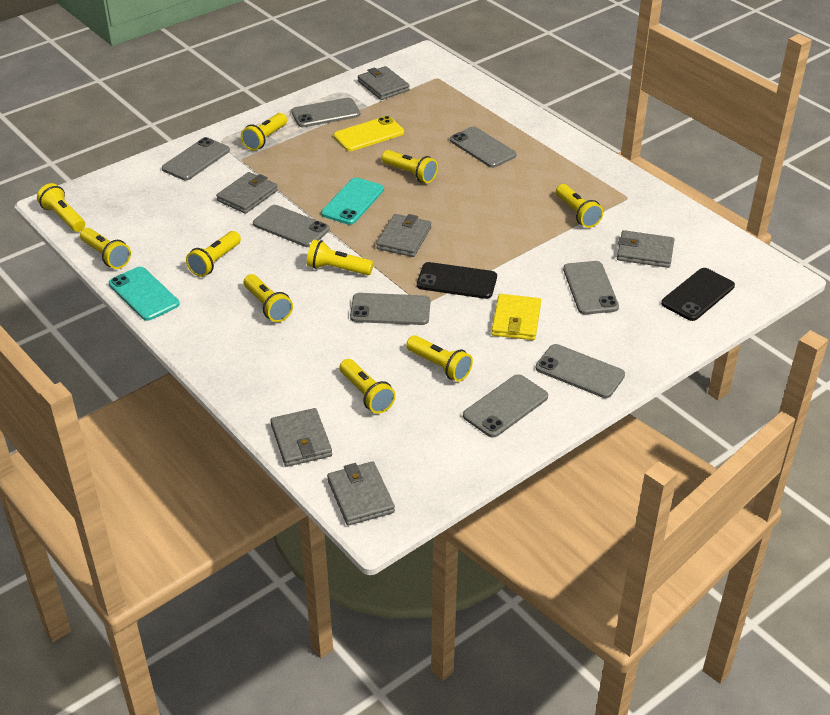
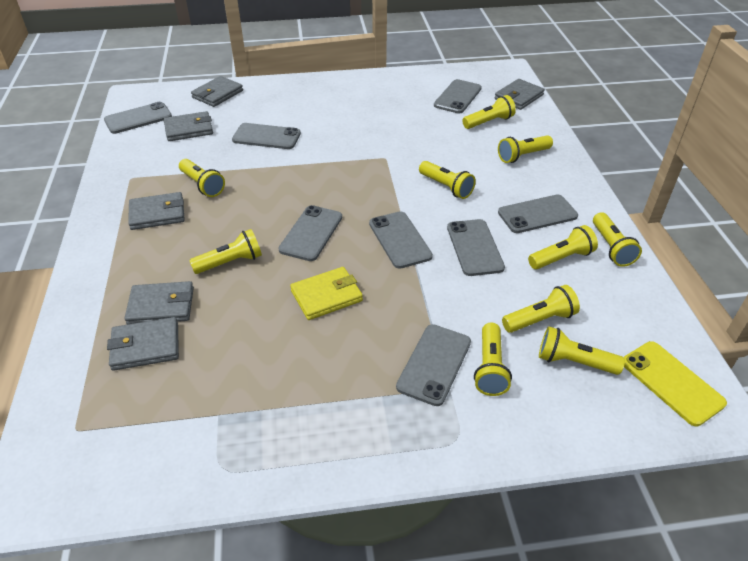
black phone: 2 -> 0
turquoise phone: 2 -> 0

